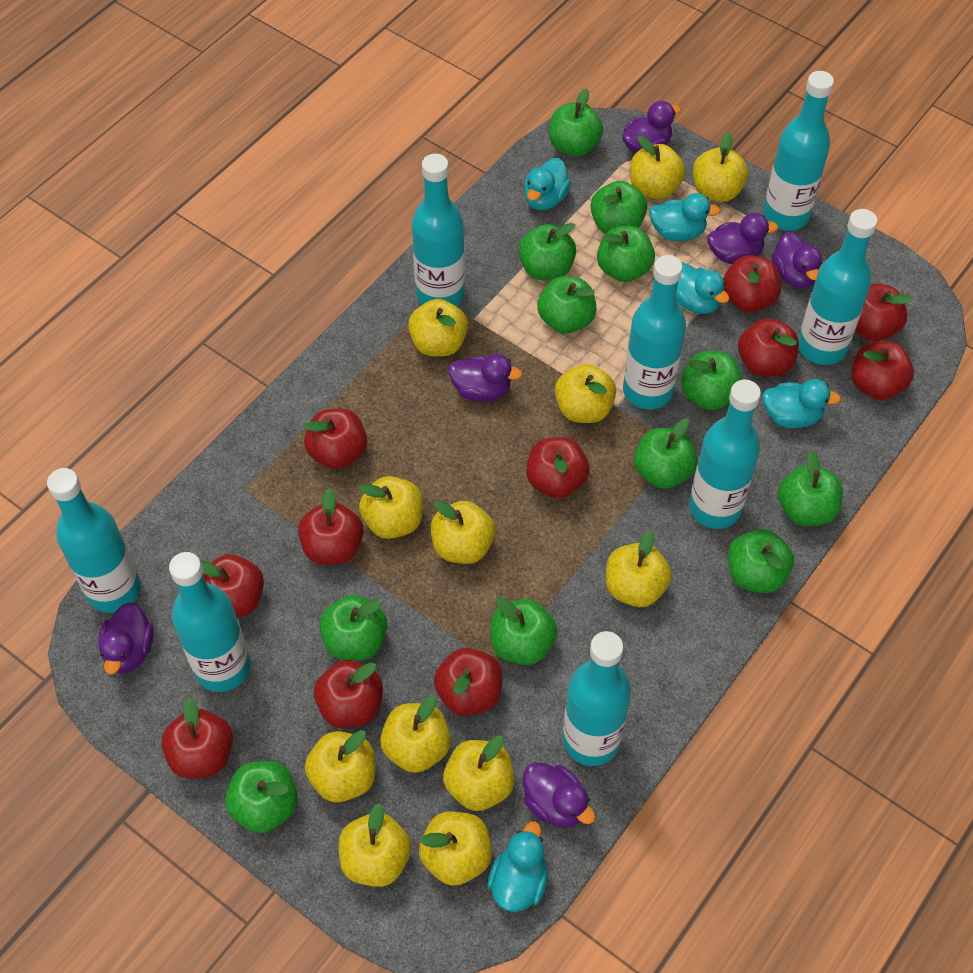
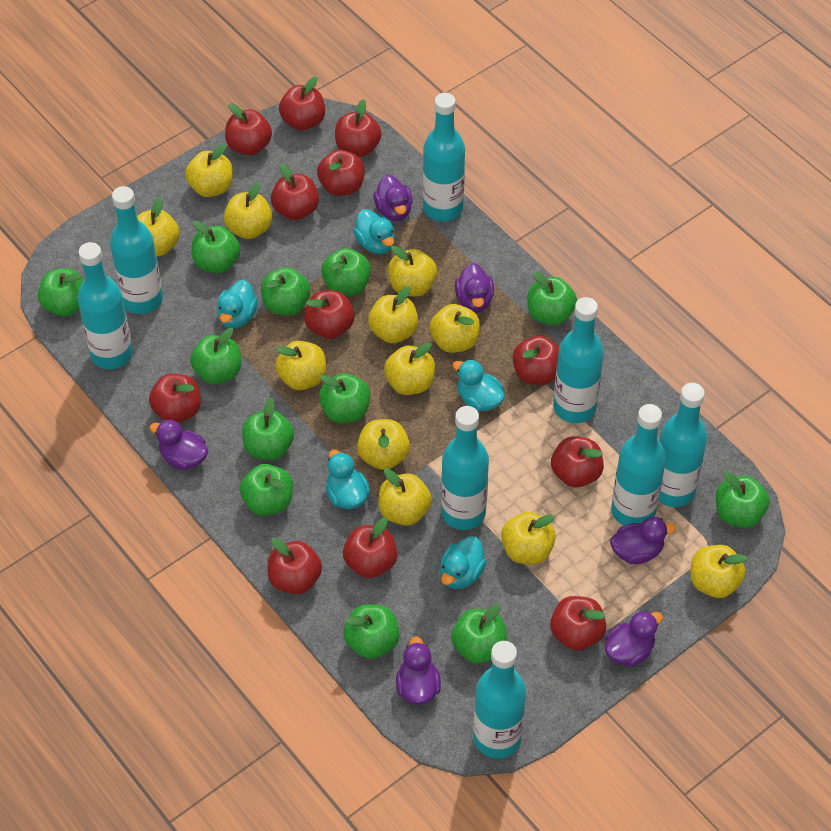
red apple: 11 -> 12

